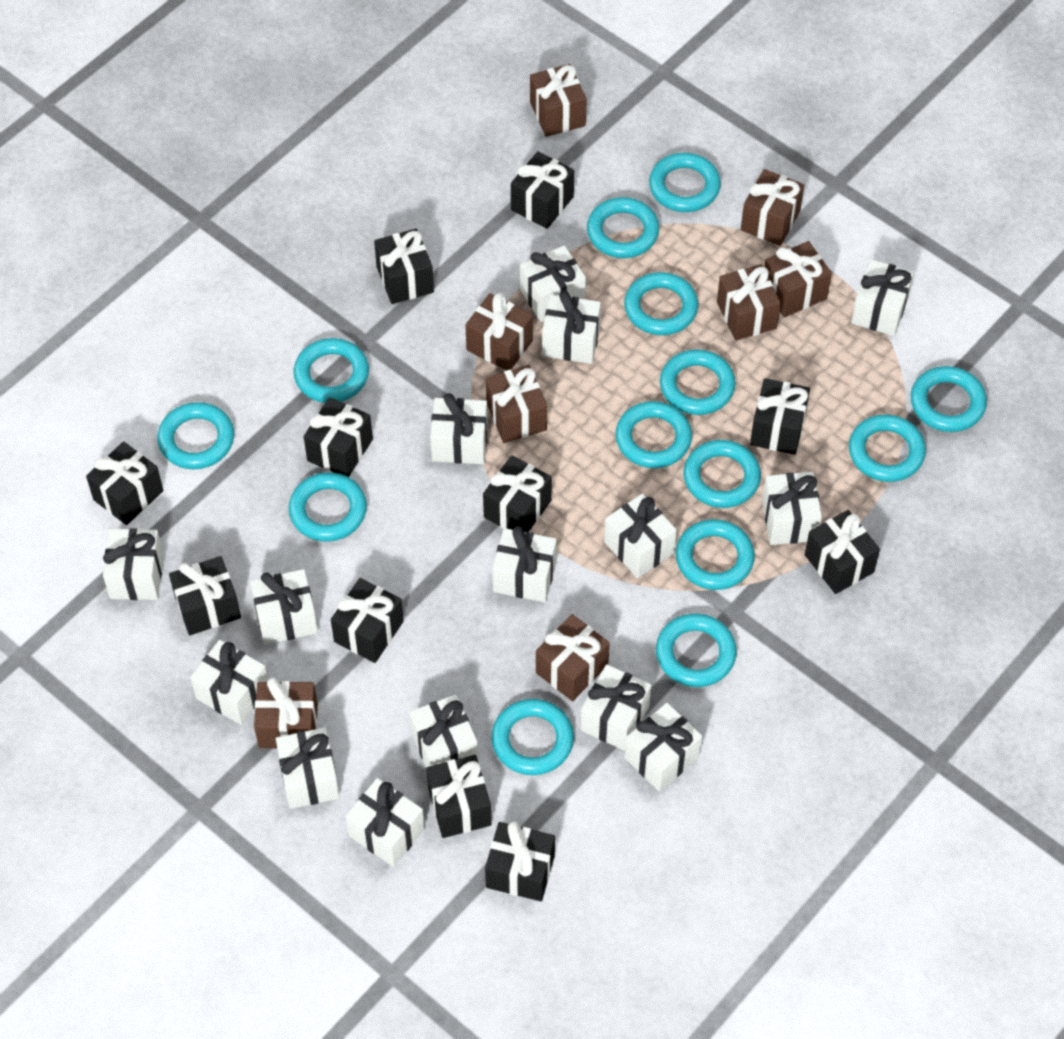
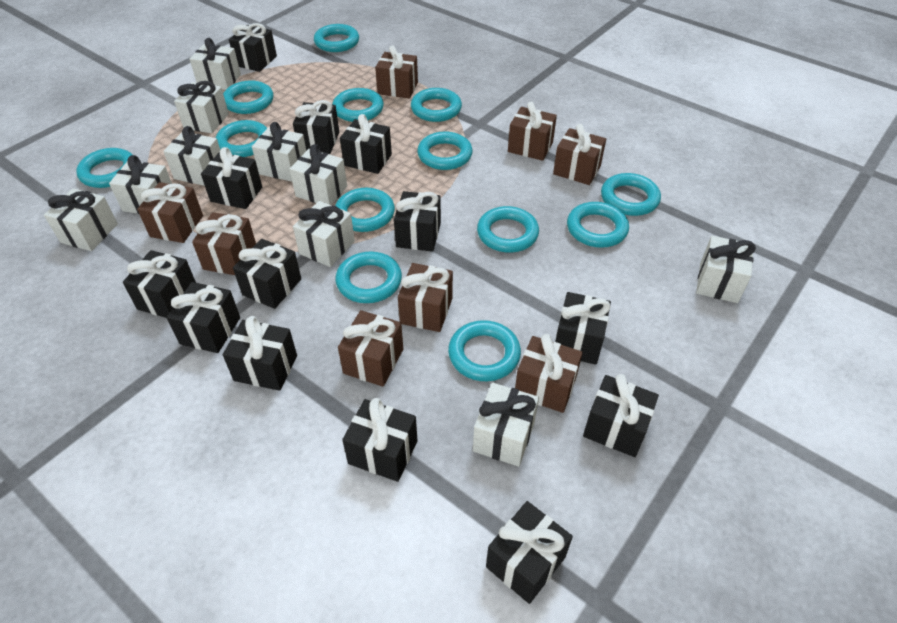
black gift: 11 -> 13
turquoise ring: 14 -> 13
white gift: 15 -> 10

